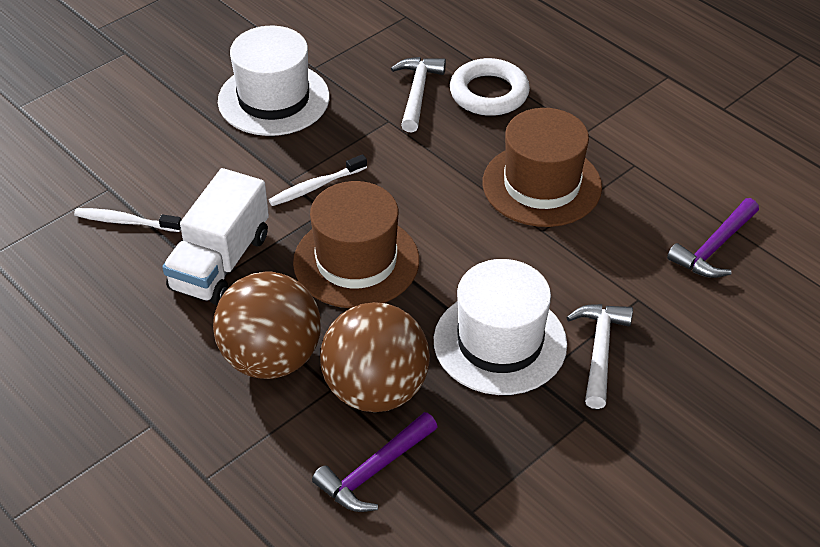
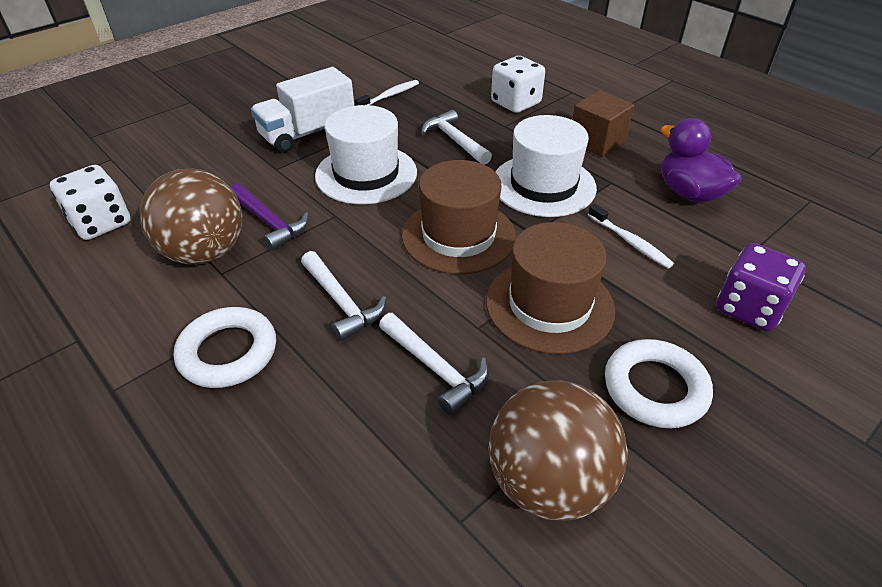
brown cube: 0 -> 1
purple dice: 0 -> 1
purple duck: 0 -> 1
purple hammer: 2 -> 1
white dice: 0 -> 2
white hammer: 2 -> 3
white ring: 1 -> 2

